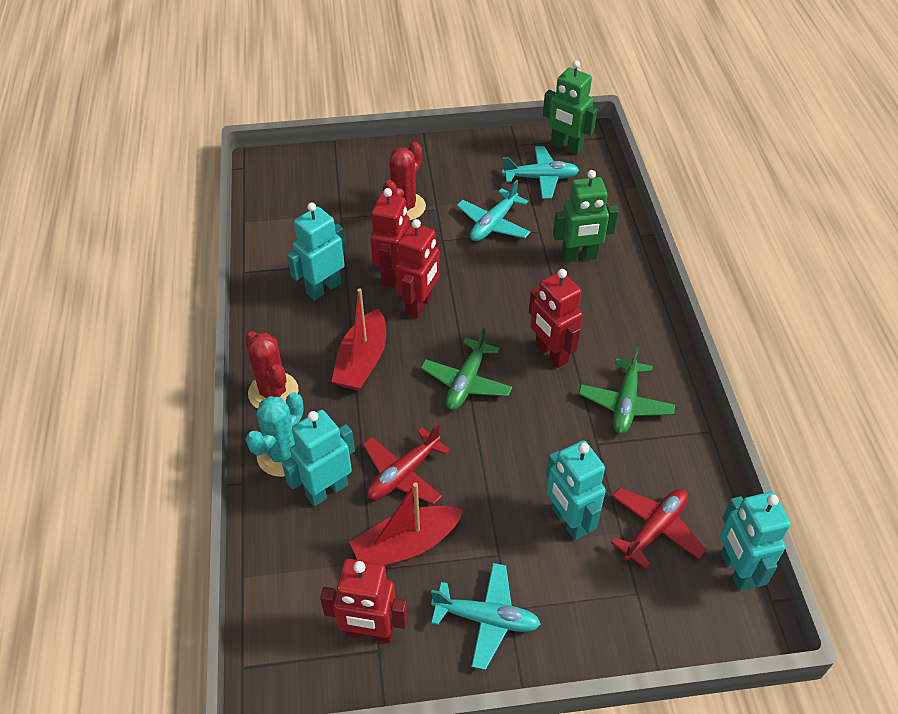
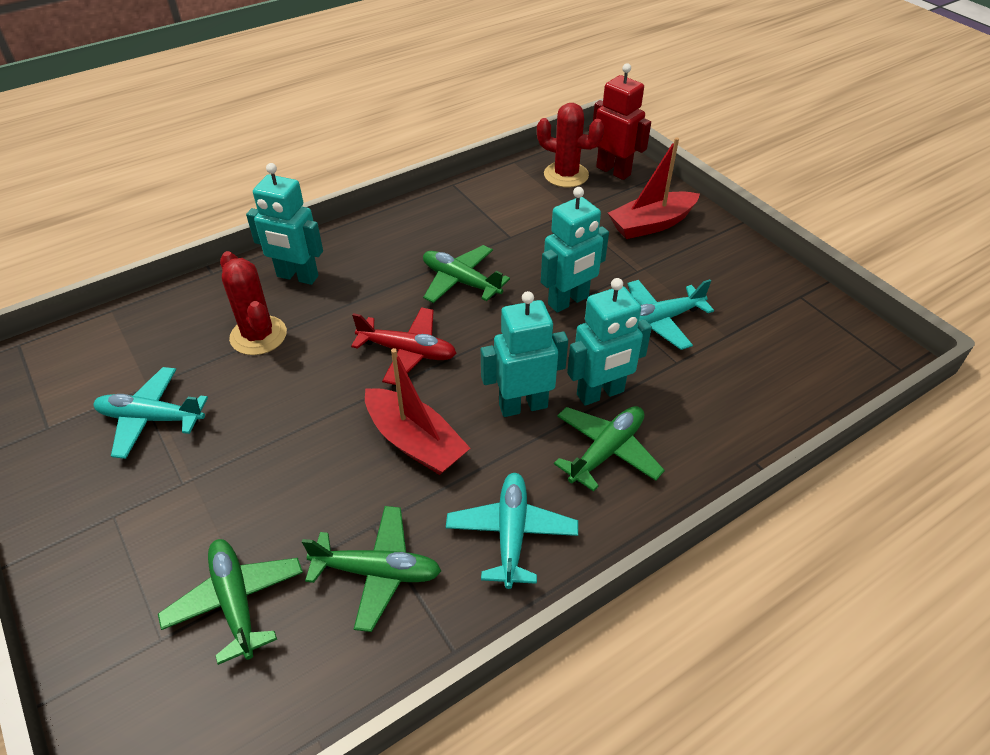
green plane: 2 -> 4
green robot: 2 -> 0
red plane: 2 -> 1
red robot: 4 -> 1
turquoise cactus: 1 -> 0

